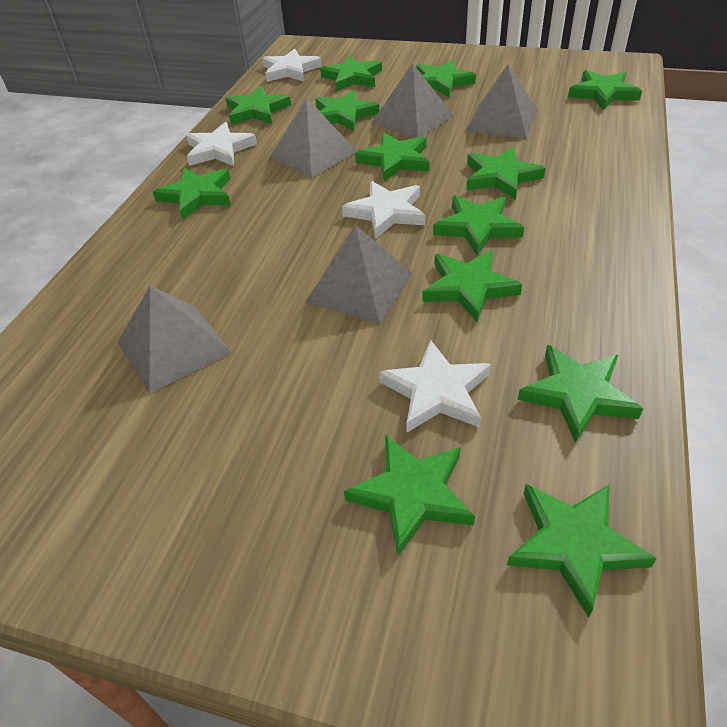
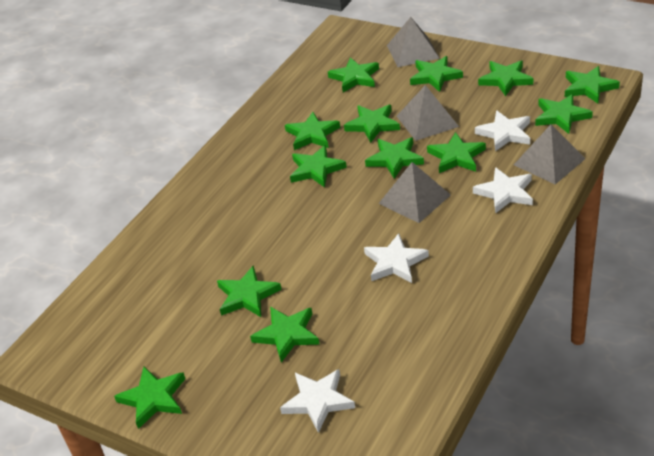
grey pyramid: 5 -> 4

